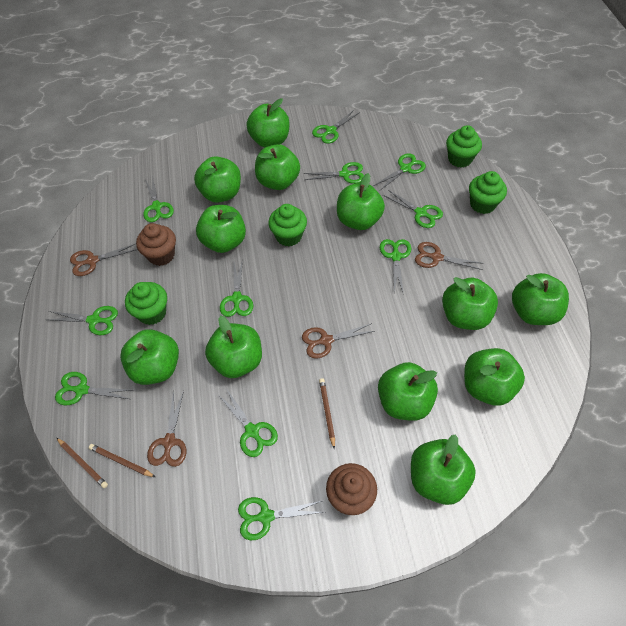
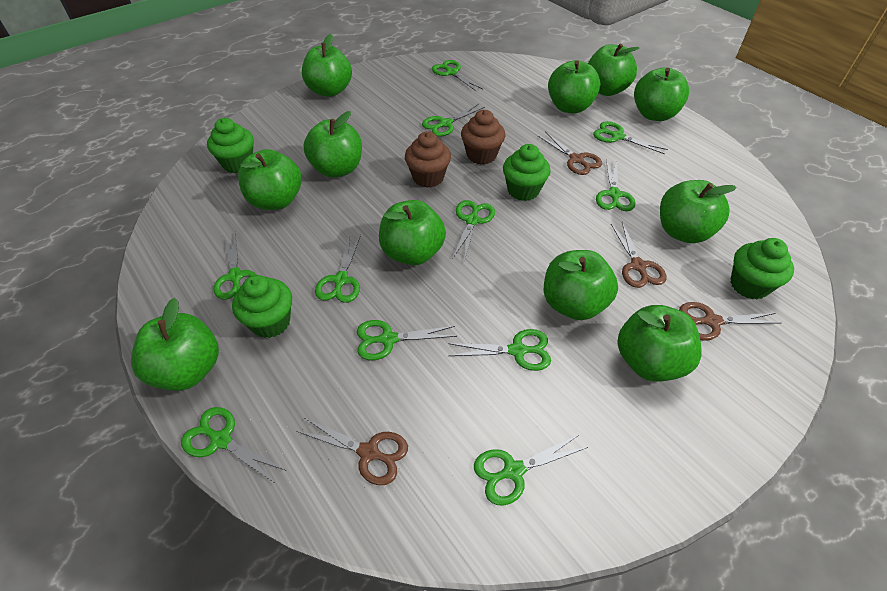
brown pencil: 3 -> 0
green apple: 12 -> 11

